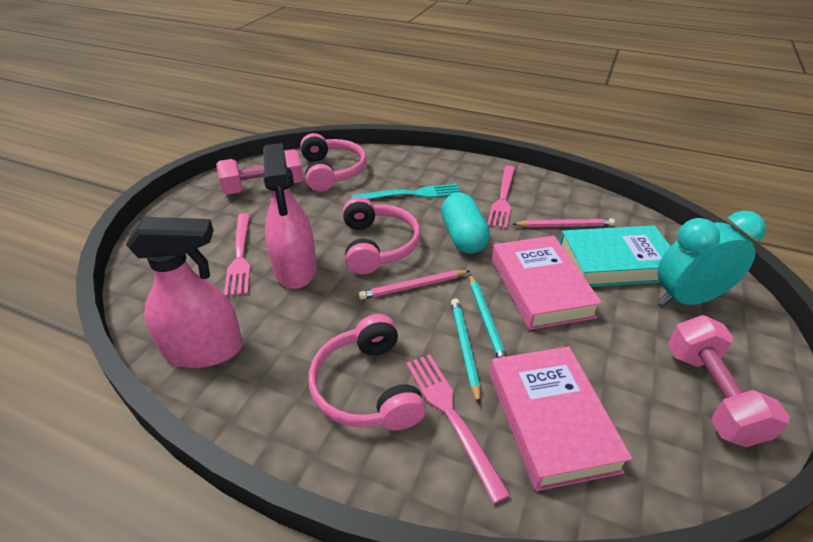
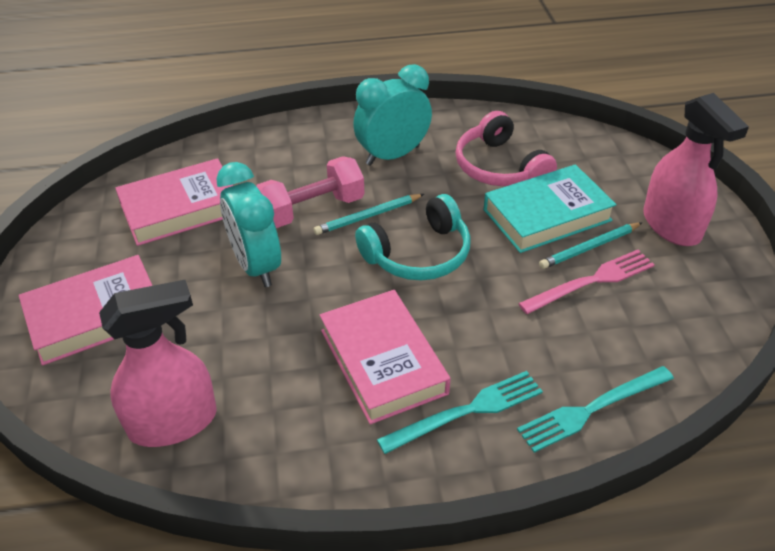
pink book: 2 -> 3
pink dumbbell: 2 -> 1
pink fork: 3 -> 1
pink headphones: 3 -> 1
pink pencil: 2 -> 0
turquoise capsule: 1 -> 0
turquoise clock: 1 -> 2
turquoise fork: 1 -> 2
turquoise headphones: 0 -> 1

